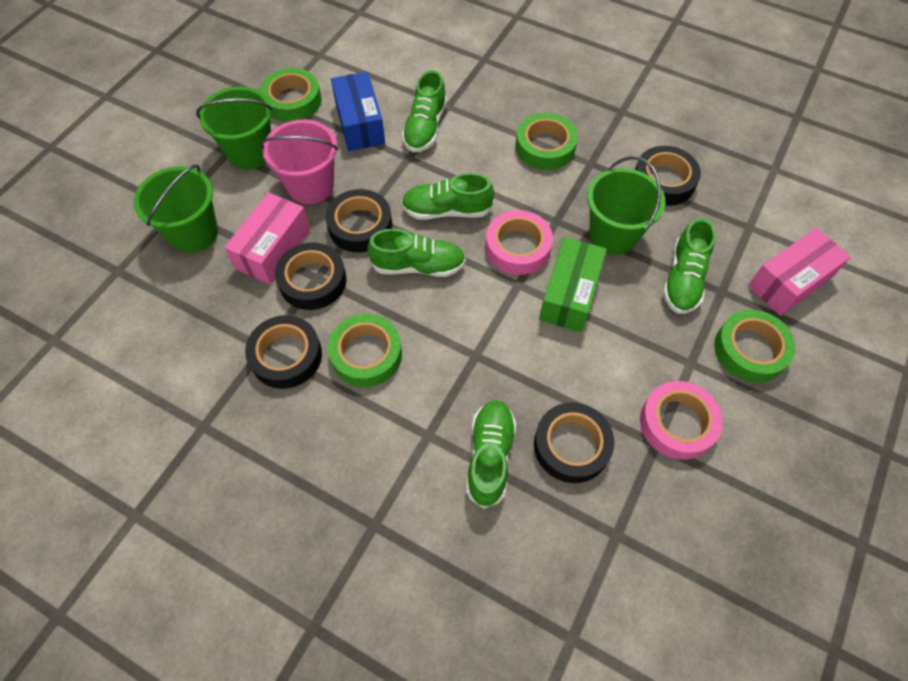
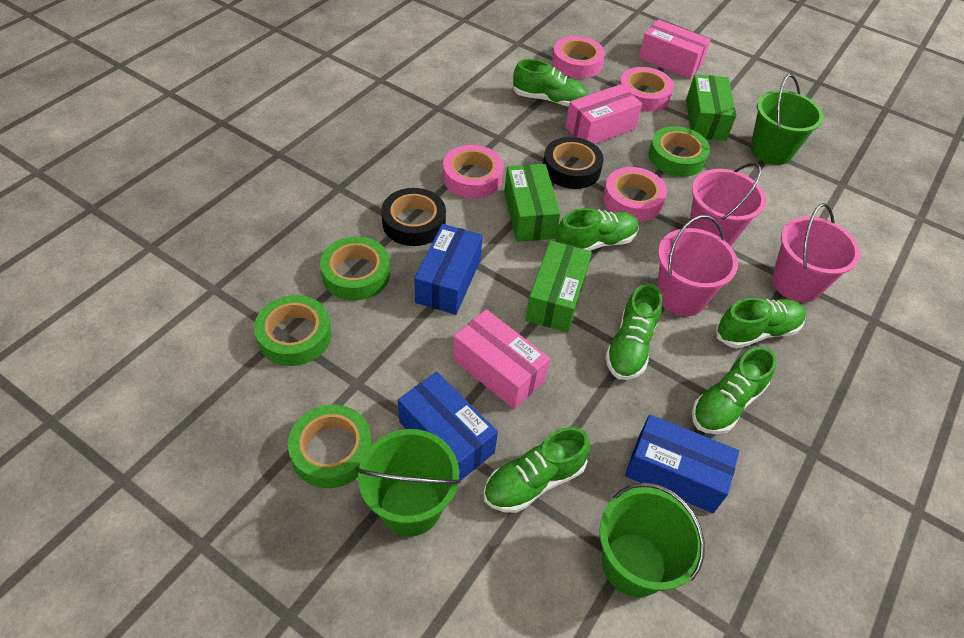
black tape: 5 -> 2
blue box: 1 -> 3
green box: 1 -> 3
green shoe: 5 -> 6
pink box: 2 -> 3
pink bucket: 1 -> 3
pink tape: 2 -> 4

